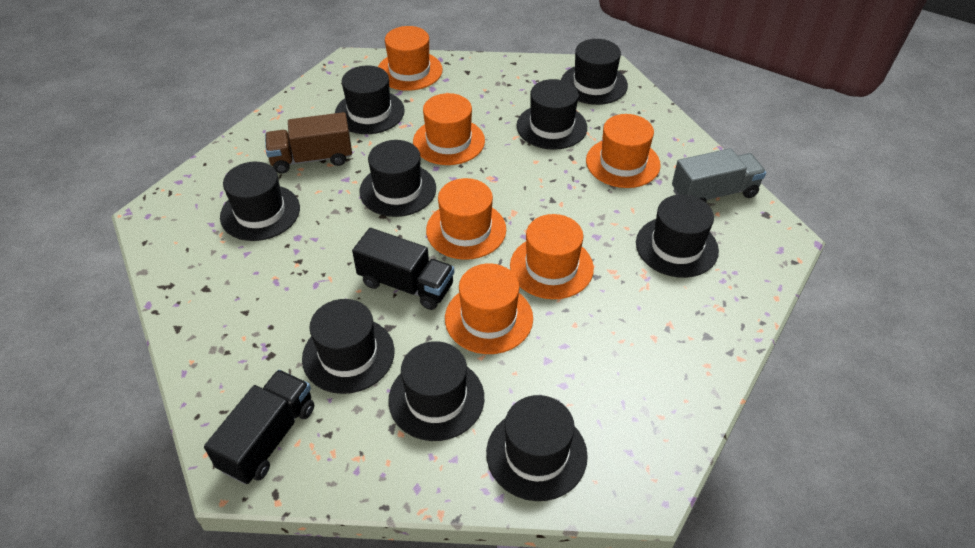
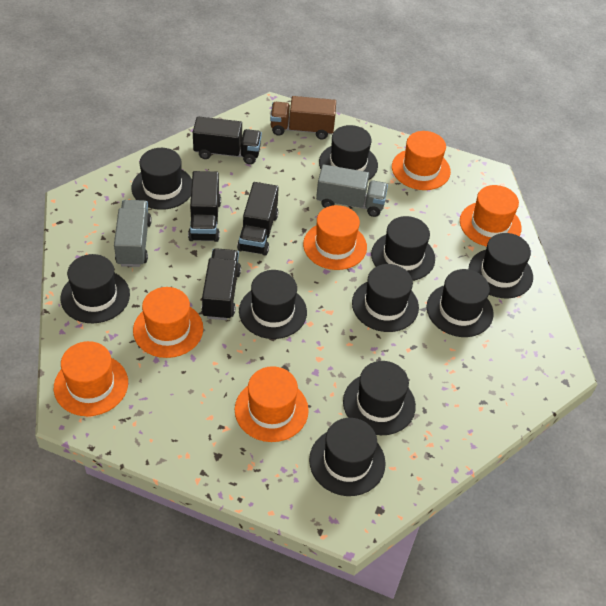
black hat: 9 -> 10
black truck: 2 -> 4
grey truck: 1 -> 2

